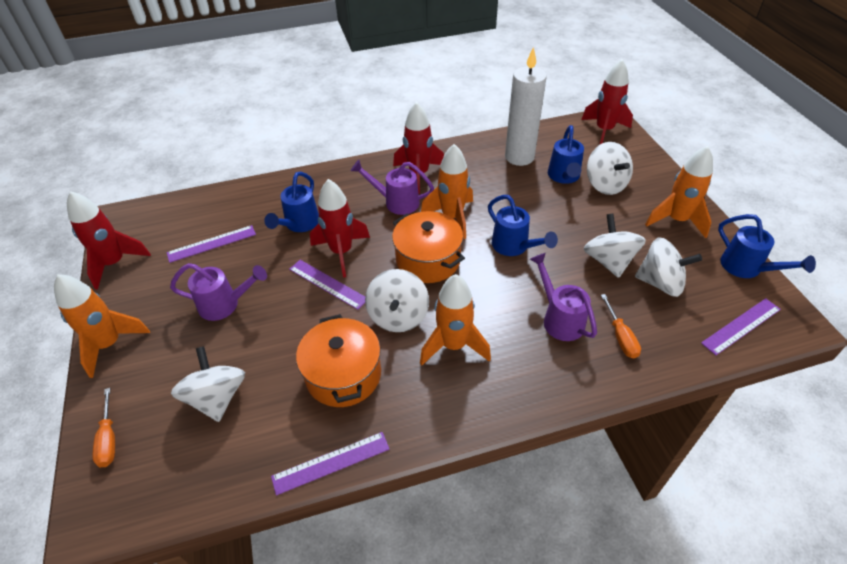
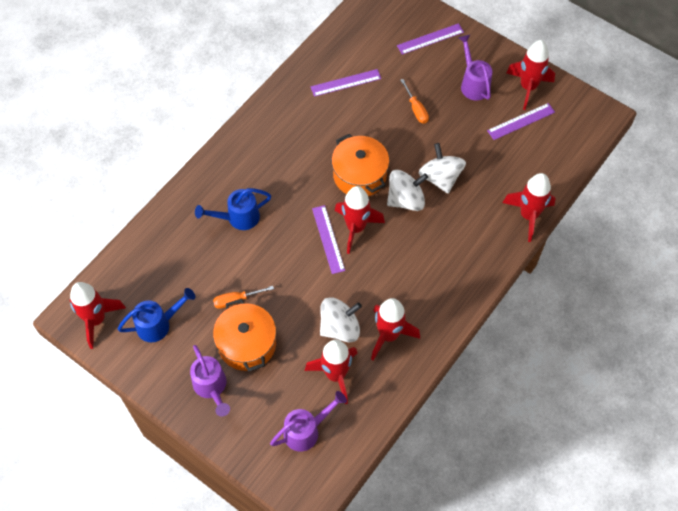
blue watering can: 4 -> 2
orange rocket: 4 -> 0
red rocket: 4 -> 6
white candle: 1 -> 0
white spinning top: 5 -> 3

